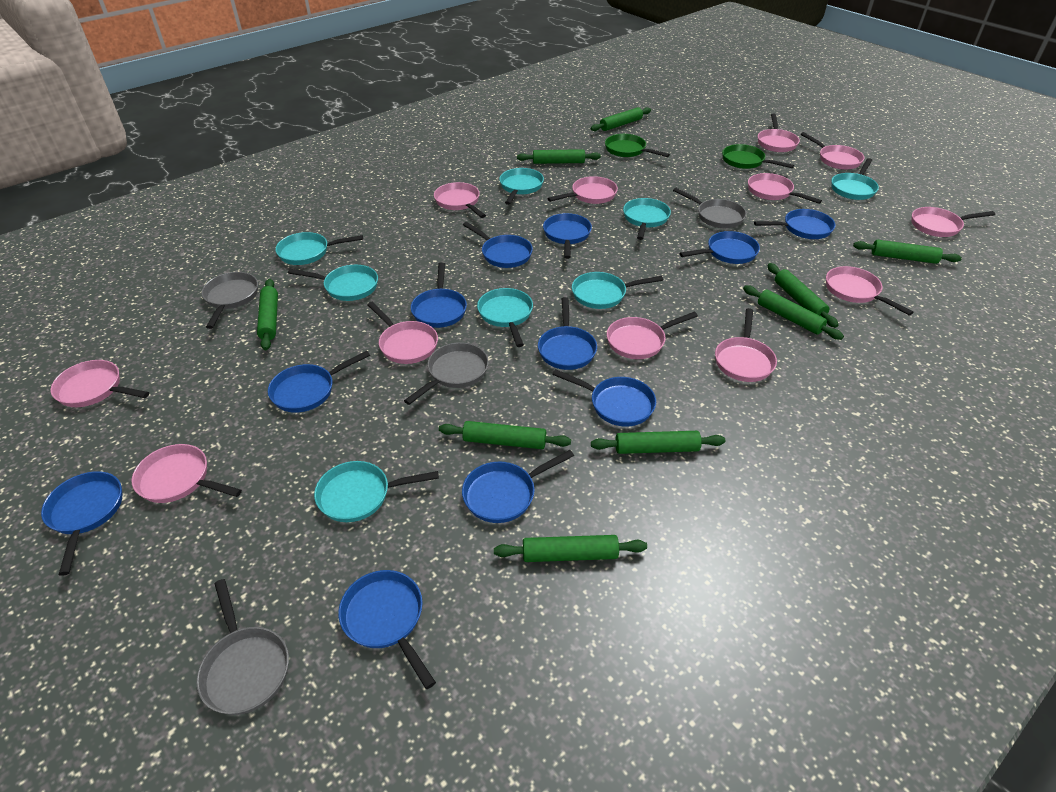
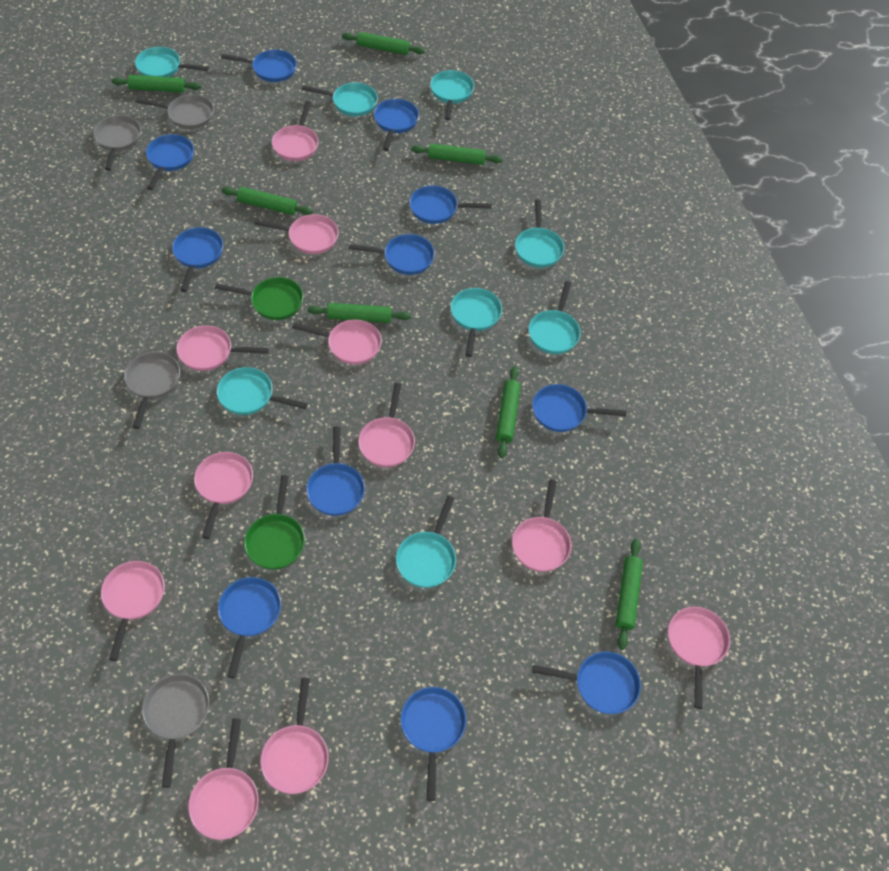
green rolling pin: 9 -> 7
pink pan: 12 -> 11

